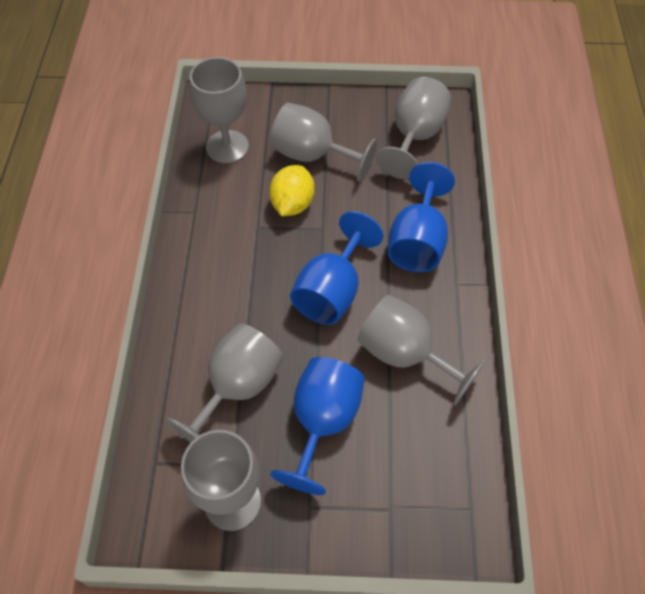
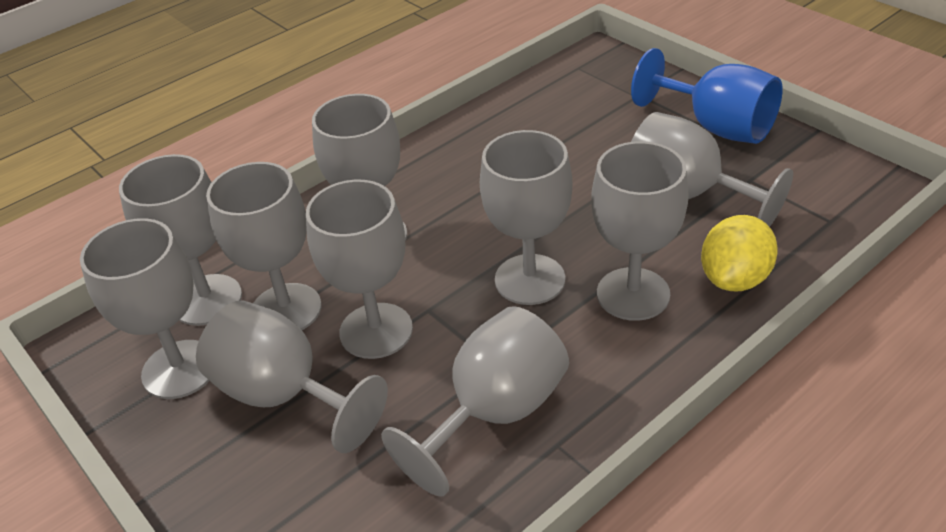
blue goblet: 3 -> 1
grey goblet: 6 -> 10

